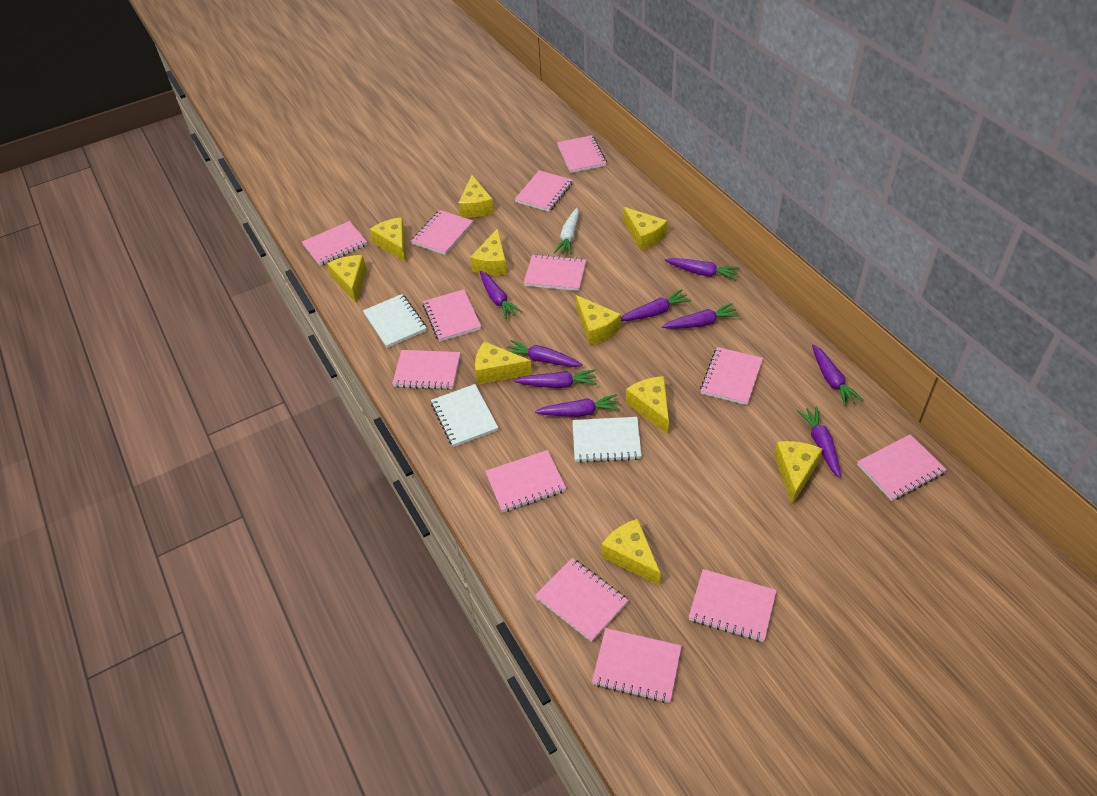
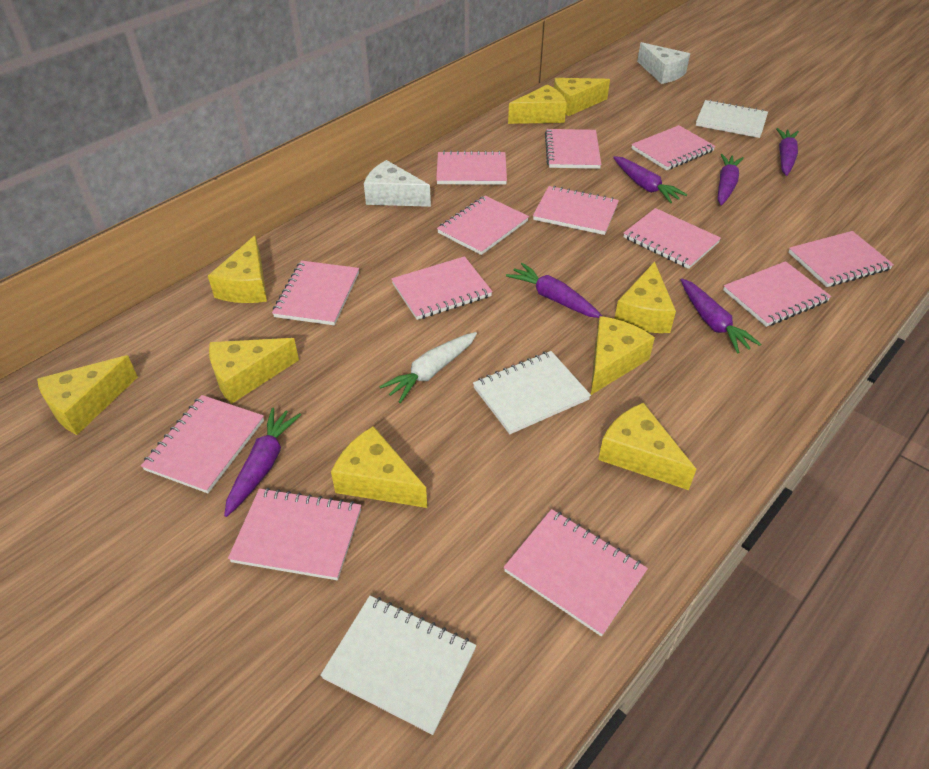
purple carrot: 9 -> 6
white cheese: 0 -> 2
yellow cheese: 10 -> 9

